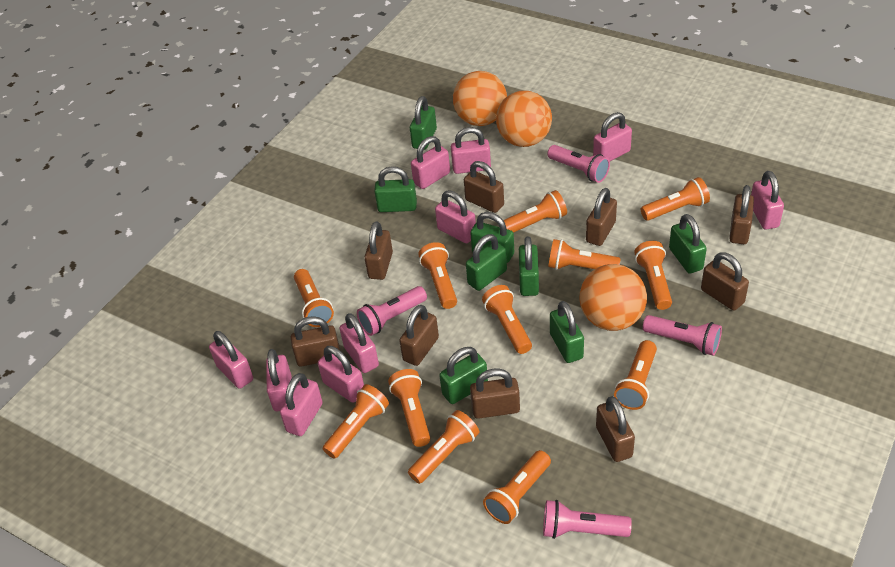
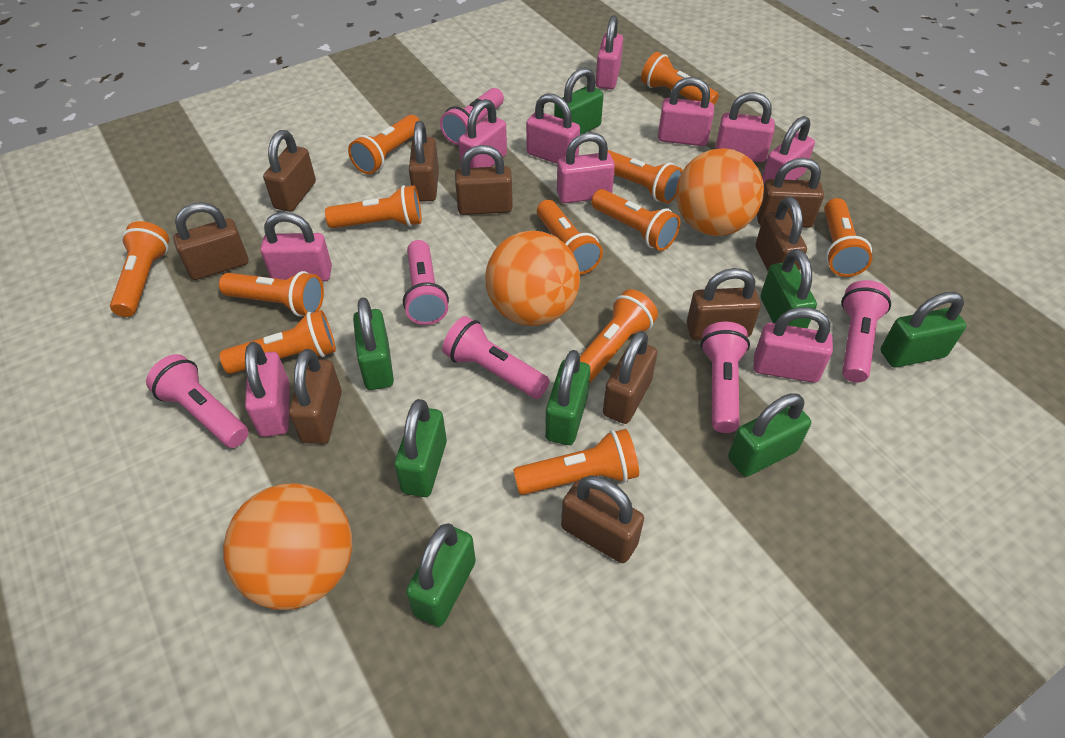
brown padlock: 9 -> 10
pink flashlight: 4 -> 6

